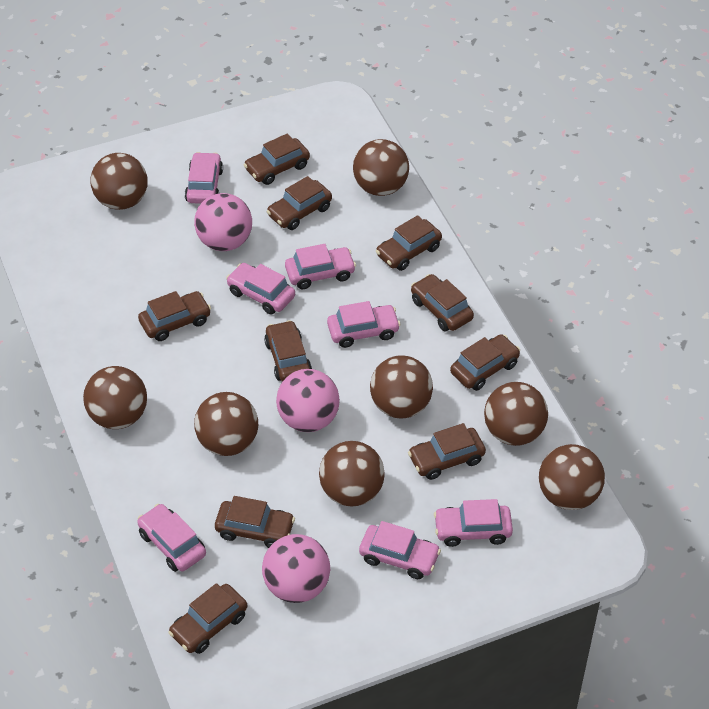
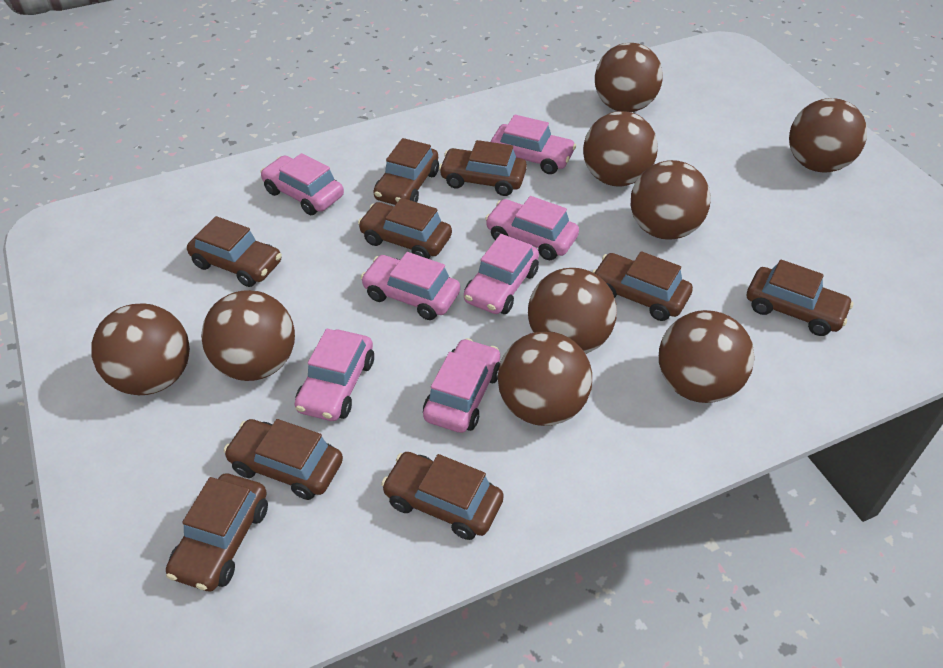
brown ball: 8 -> 9
brown car: 10 -> 9
pink ball: 3 -> 0

